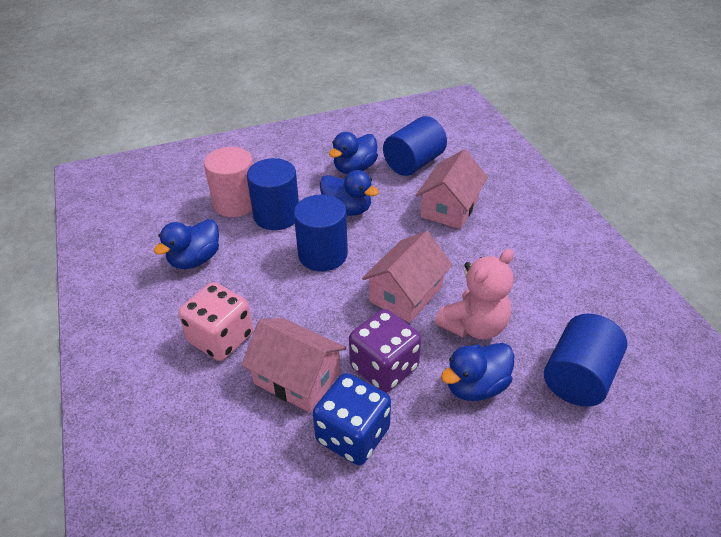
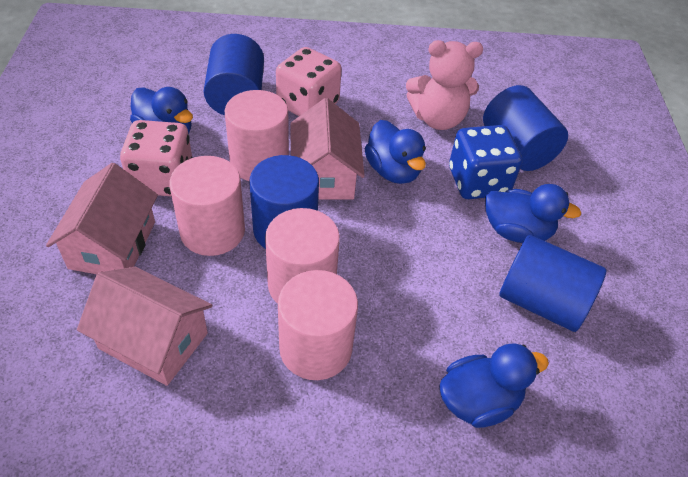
pink cylinder: 1 -> 4
pink dice: 1 -> 2
purple dice: 1 -> 0

